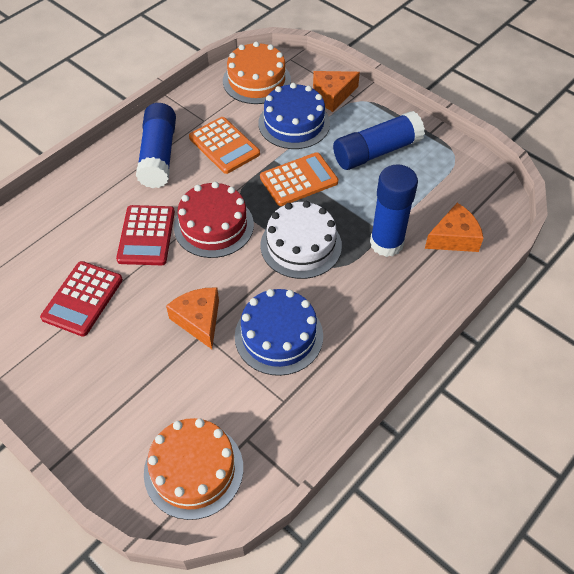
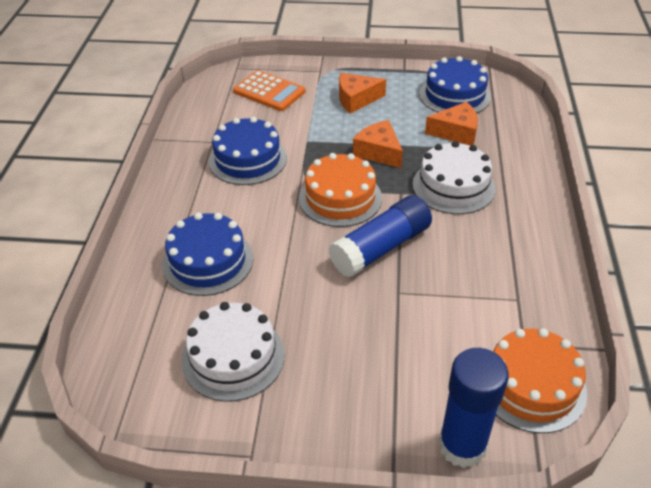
blue cake: 2 -> 3
blue glue stick: 3 -> 2
orange calculator: 2 -> 1
red cake: 1 -> 0
red calculator: 2 -> 0
white cake: 1 -> 2

